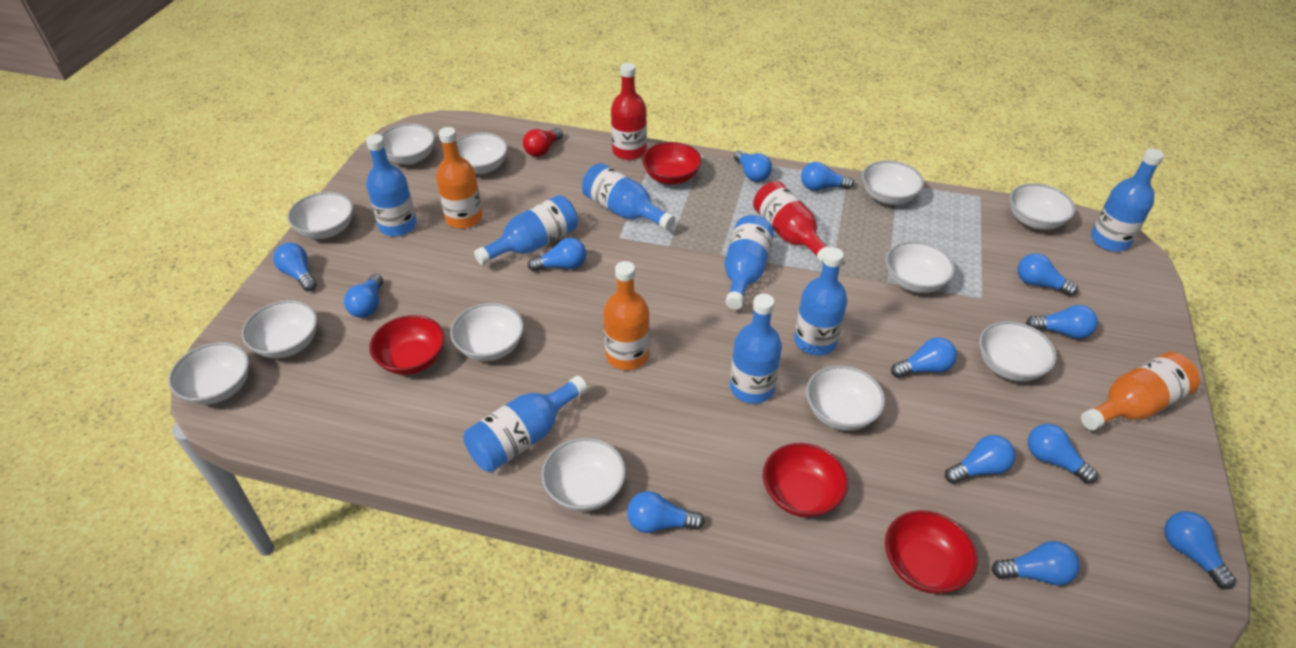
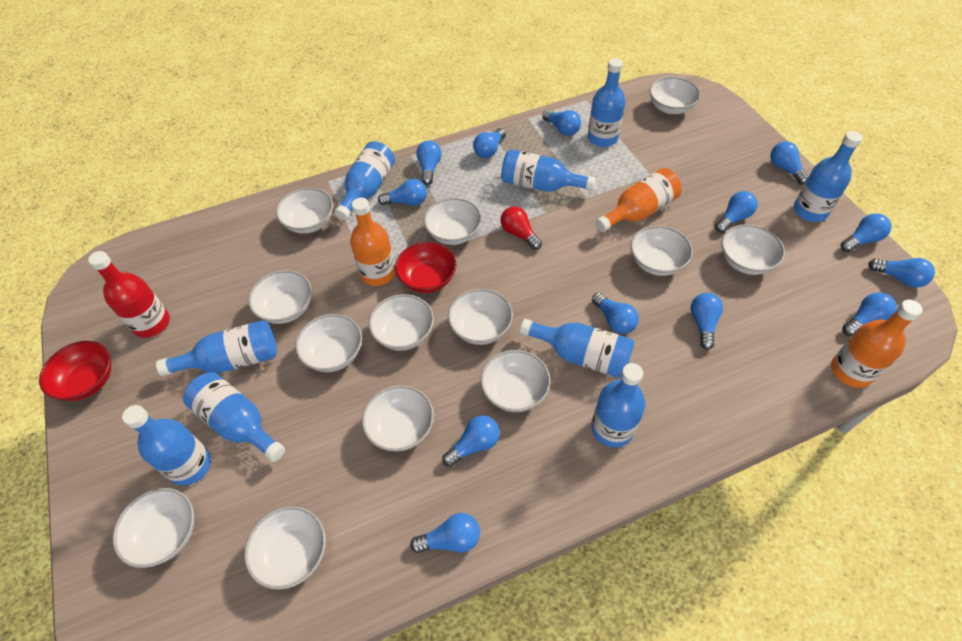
blue bottle: 8 -> 9
red bottle: 2 -> 1
red bowl: 4 -> 2
white bowl: 12 -> 13

